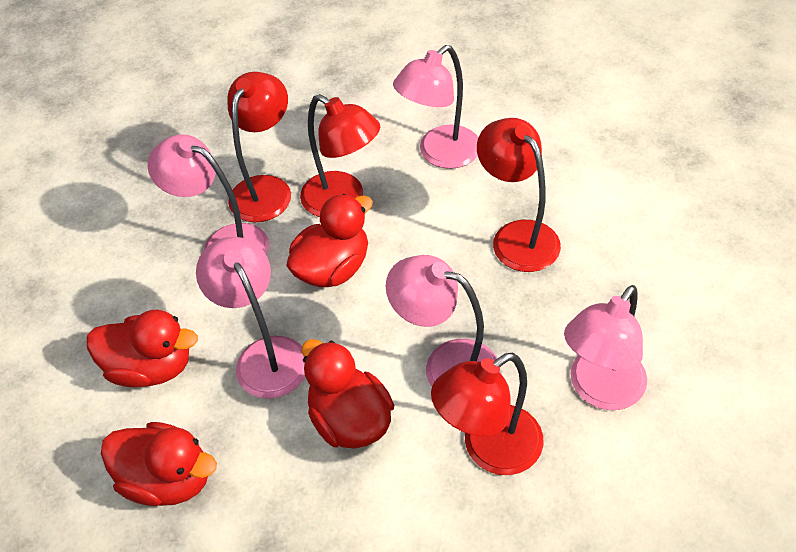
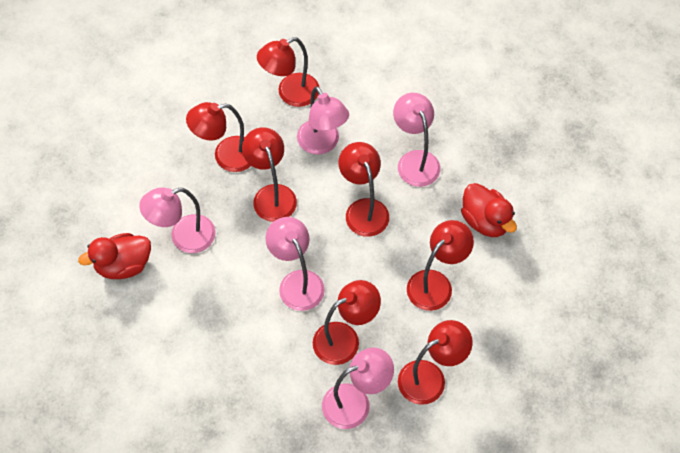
red duck: 4 -> 2
red lamp: 4 -> 7

